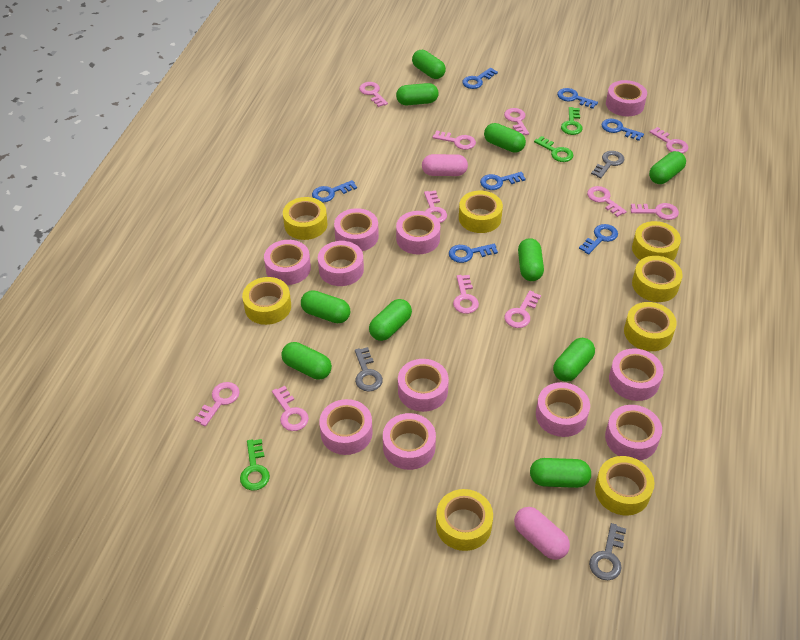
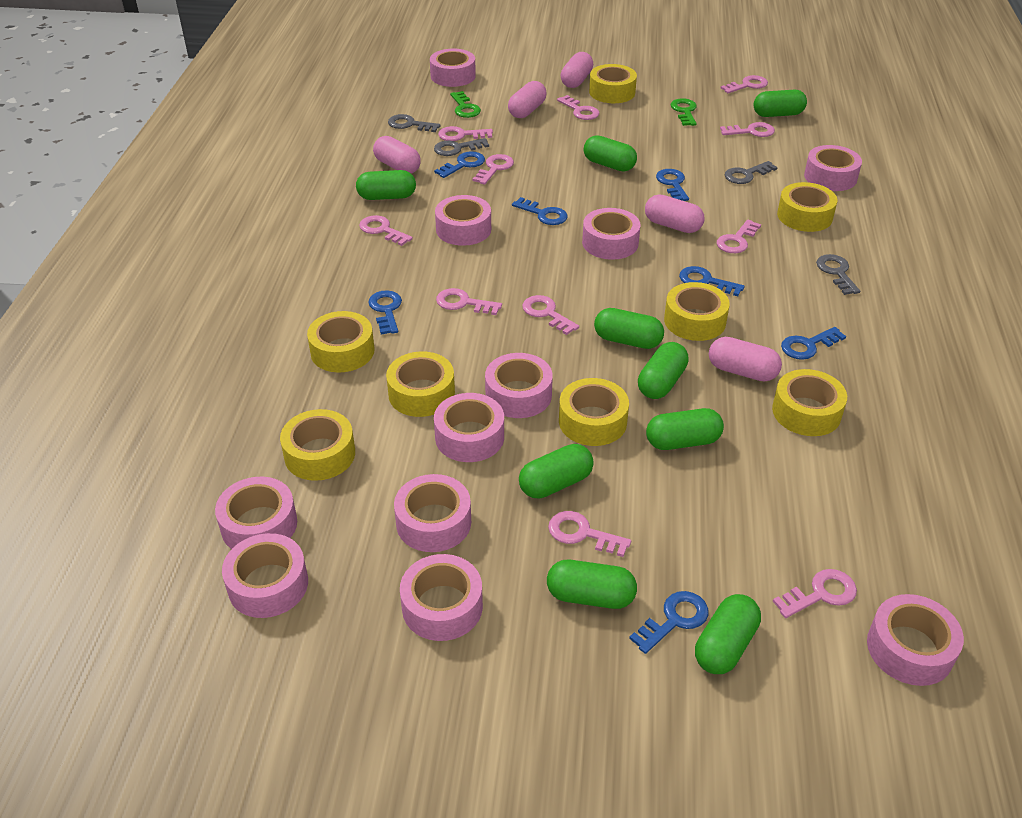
green capsule: 10 -> 9
green key: 3 -> 2
grey key: 3 -> 4
pink capsule: 2 -> 5

